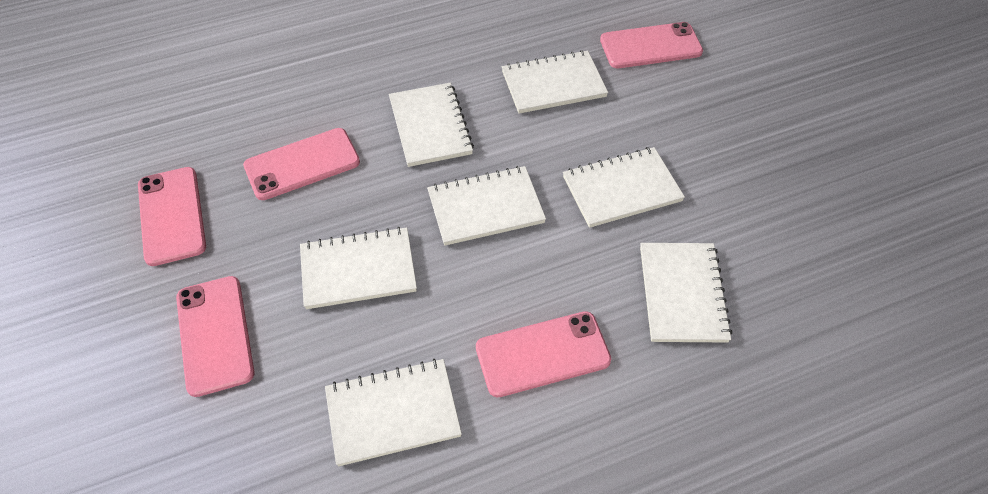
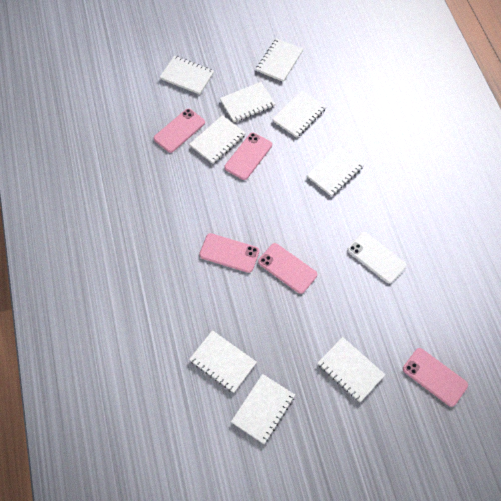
white notebook: 7 -> 9
white phone: 0 -> 1

